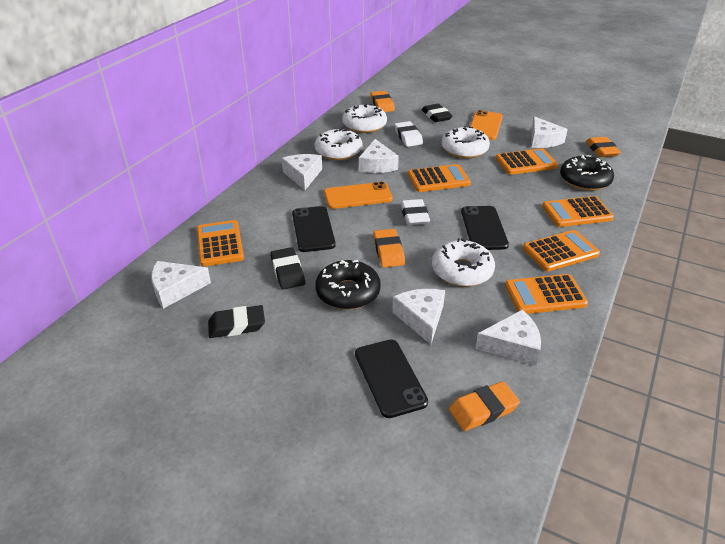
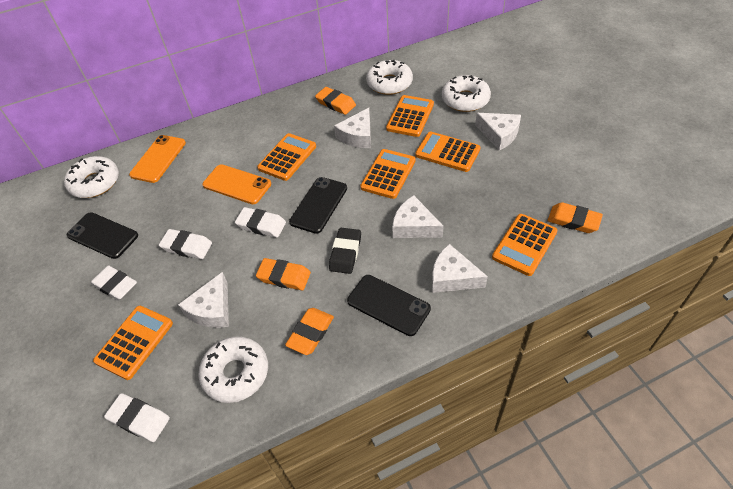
black donut: 2 -> 0
black eraser: 3 -> 1
white cheese: 6 -> 5
white eraser: 2 -> 4

